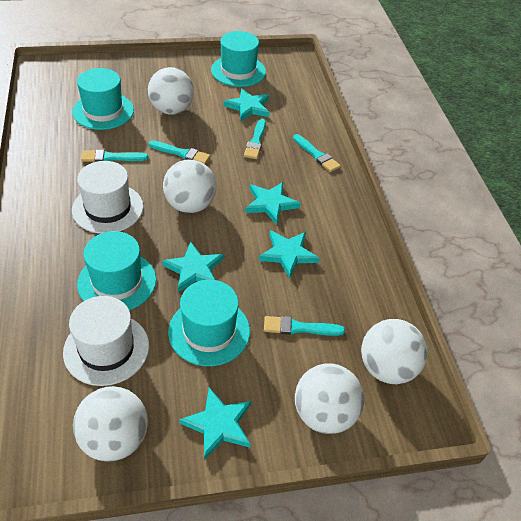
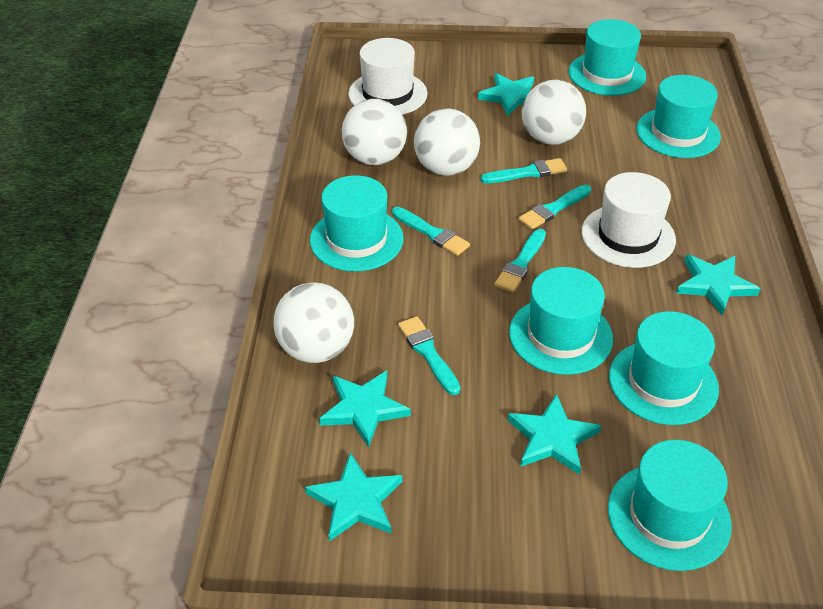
turquoise hat: 4 -> 6
white ball: 5 -> 4

